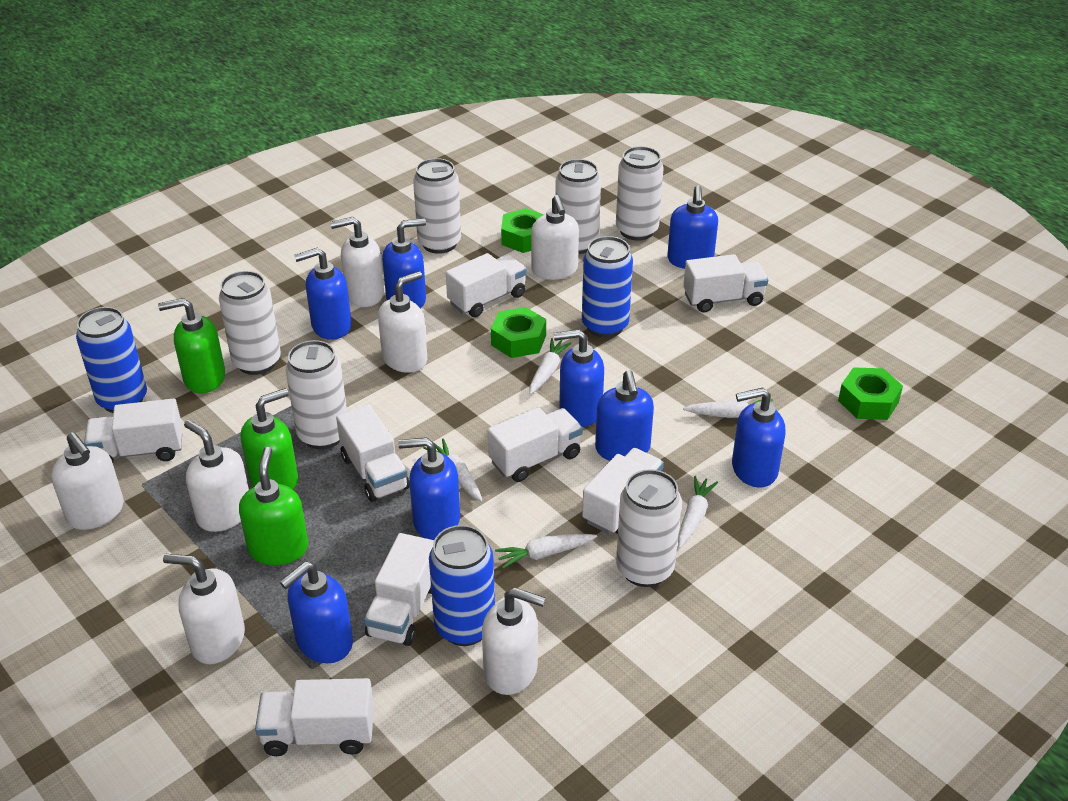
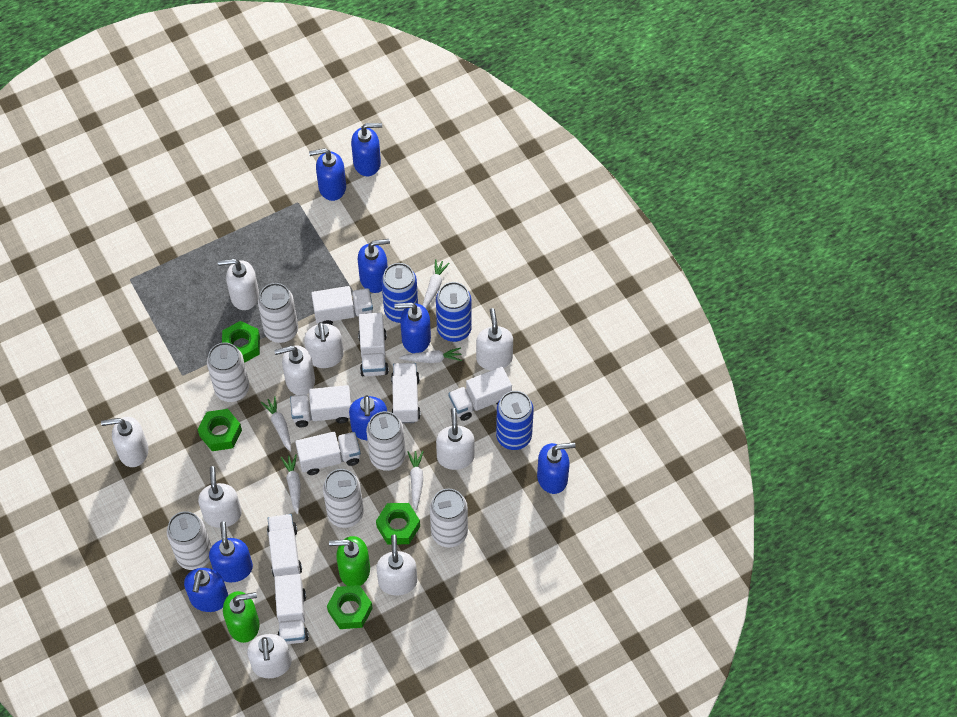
green nut: 3 -> 4
green soap dispenser: 3 -> 2
white soap dispenser: 7 -> 9

